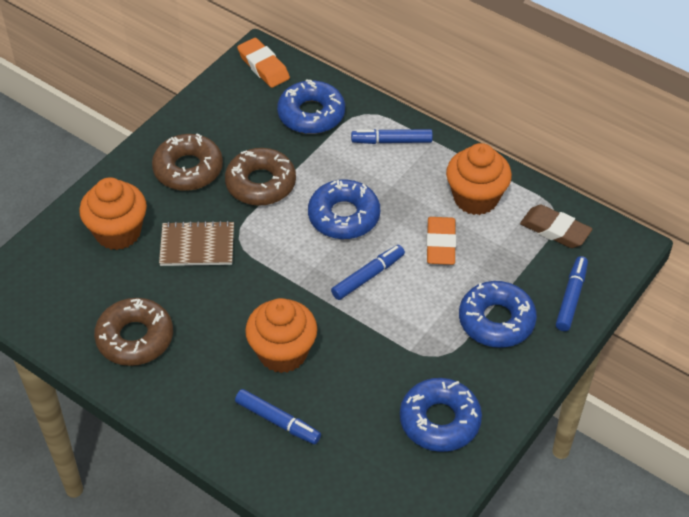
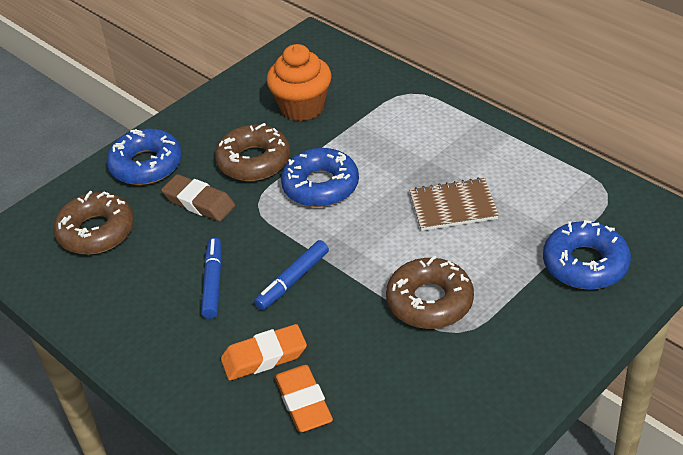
blue donut: 4 -> 3
blue marker: 4 -> 2
orange cupcake: 3 -> 1

